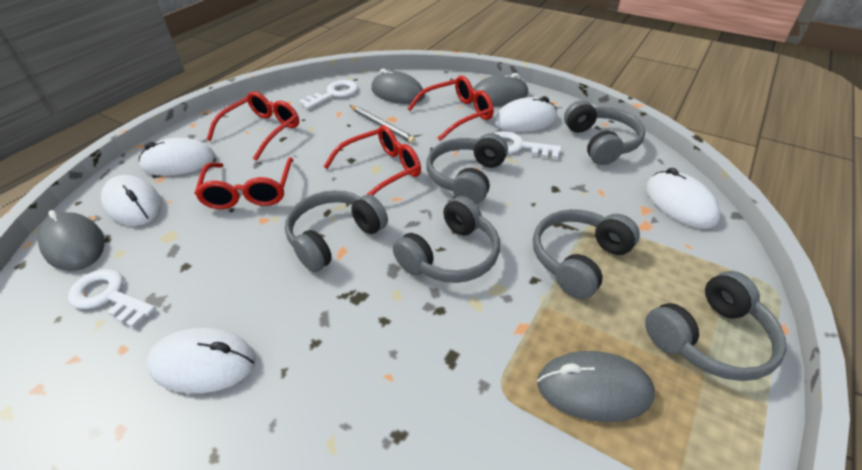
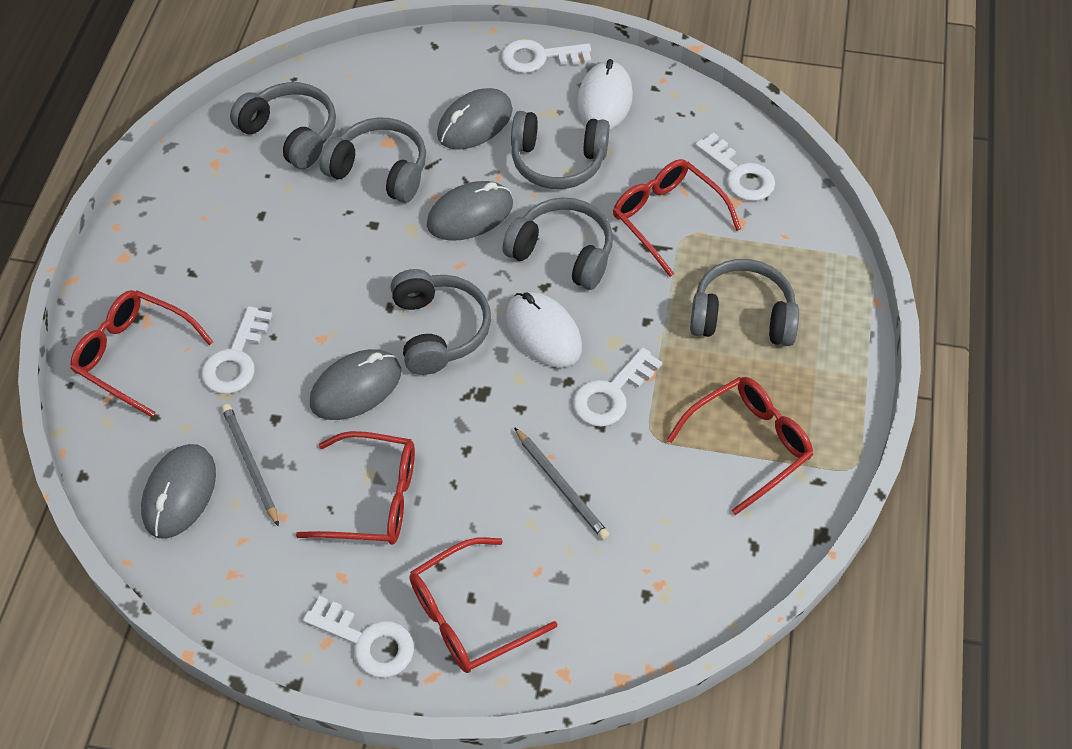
grey pencil: 1 -> 2
red glasses: 4 -> 5
white key: 3 -> 5
white mouse: 5 -> 2

